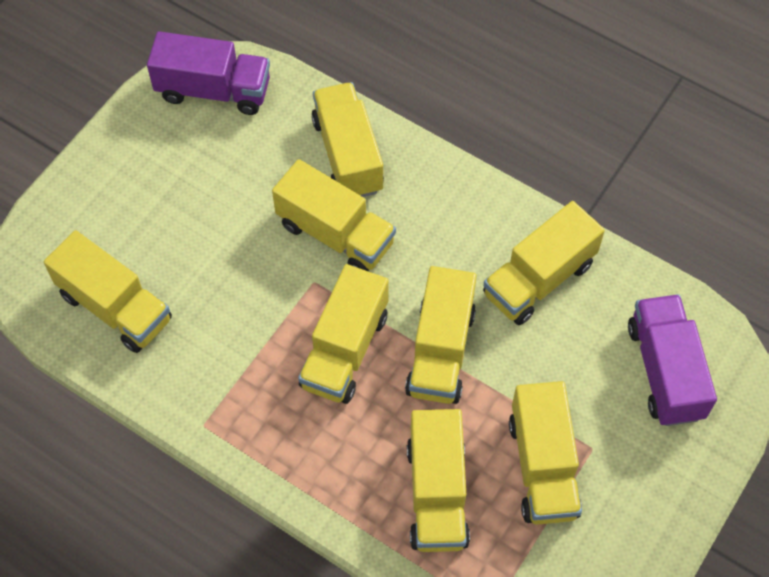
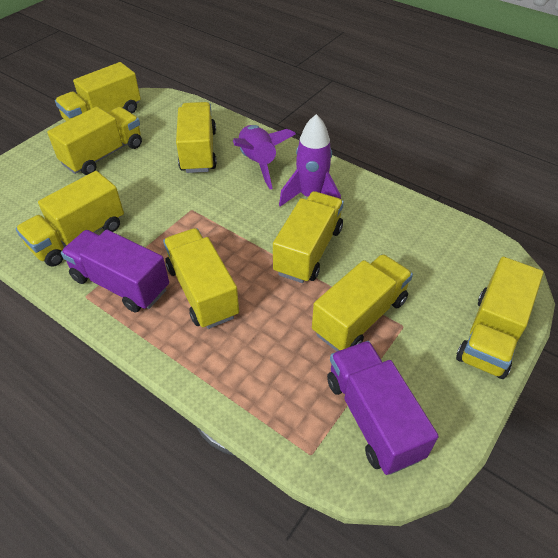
purple rocket: 0 -> 2

